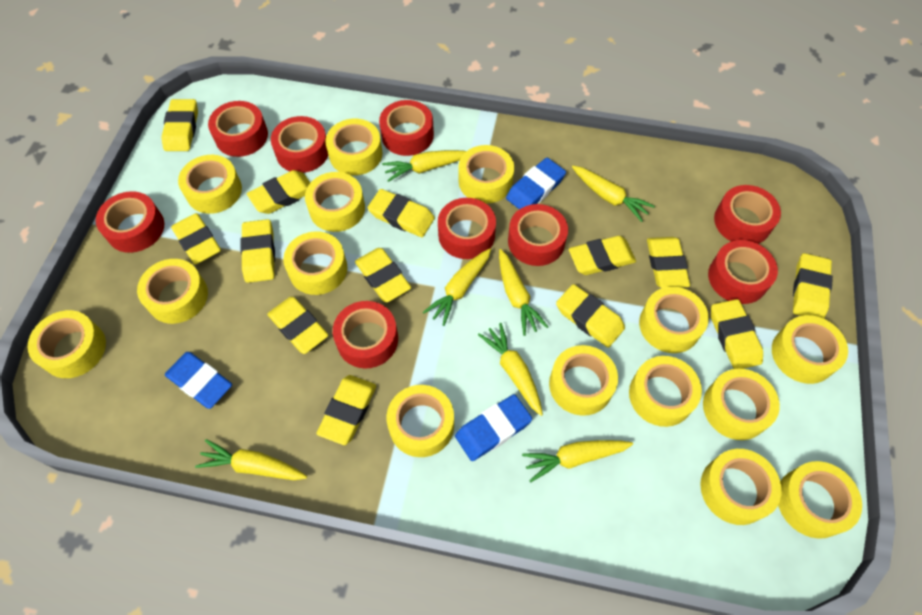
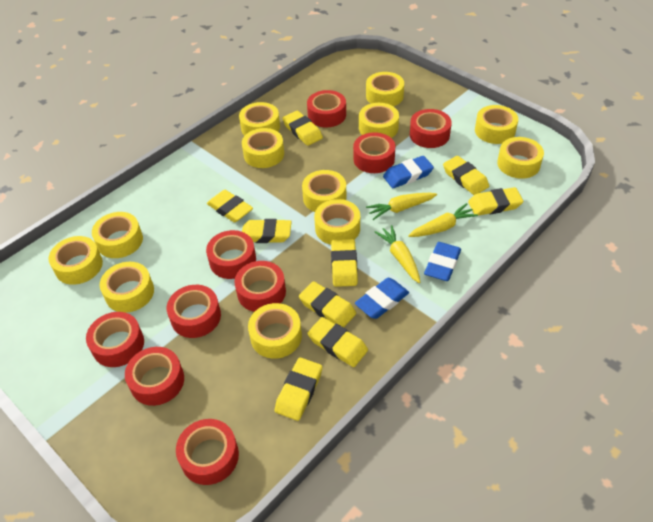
yellow carrot: 7 -> 3
yellow eraser: 13 -> 9
yellow tape: 15 -> 12

